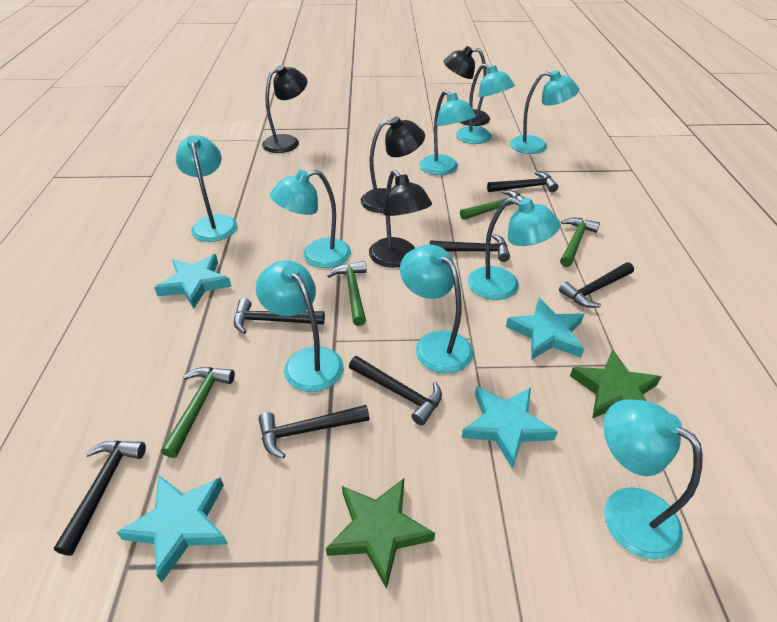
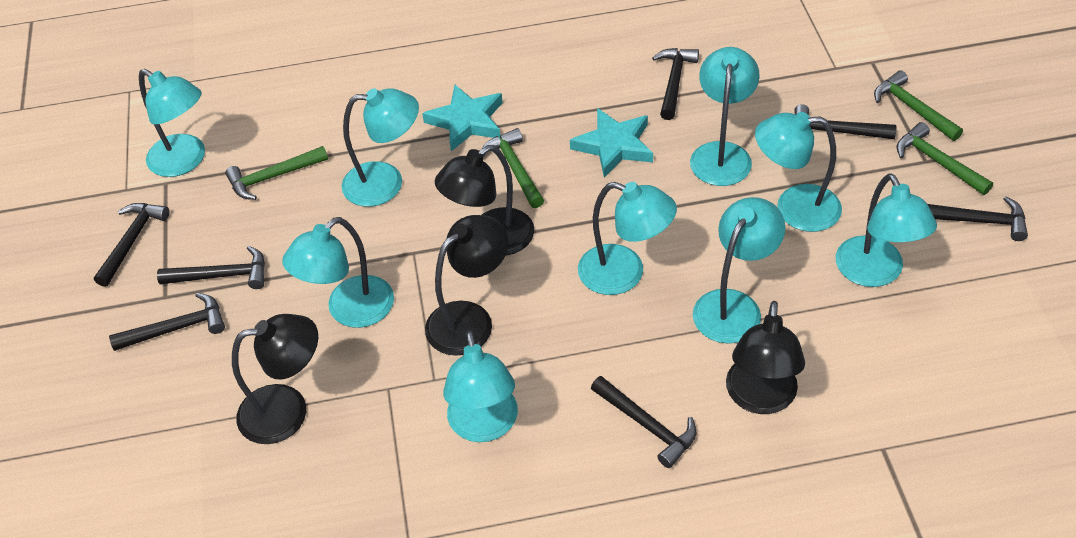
green star: 2 -> 0
turquoise star: 4 -> 2

